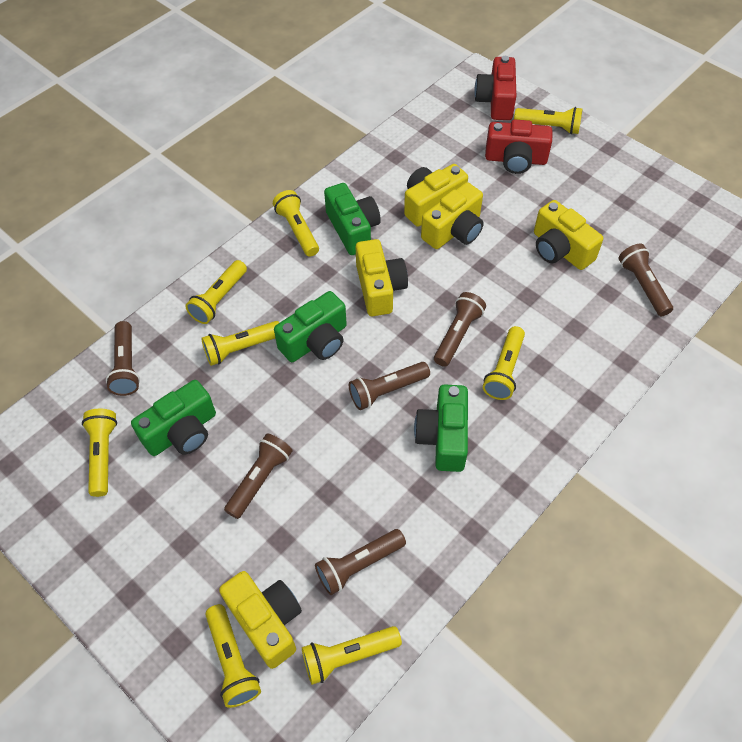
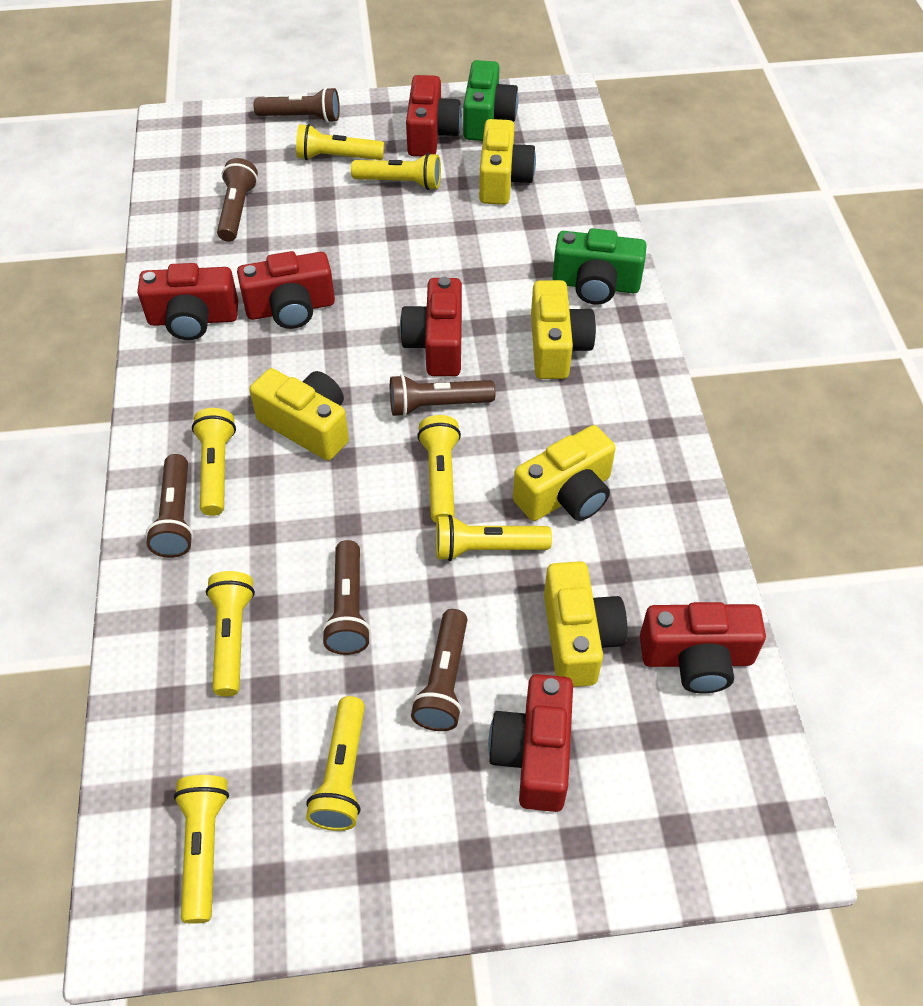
green camera: 4 -> 2
red camera: 2 -> 6

